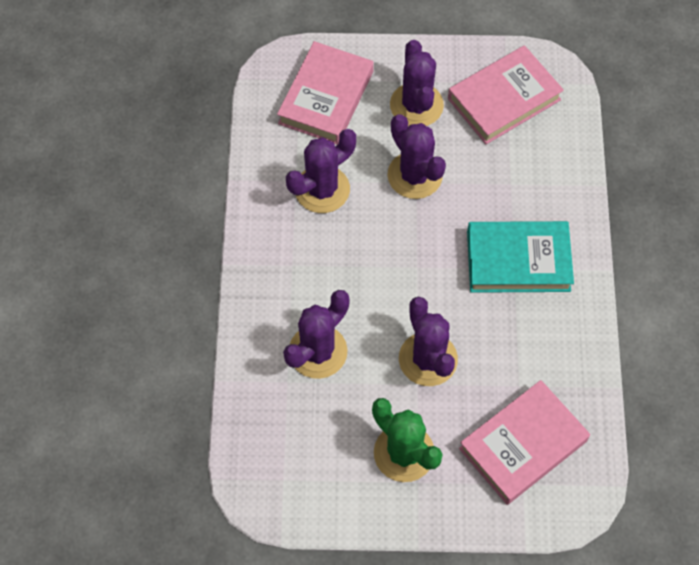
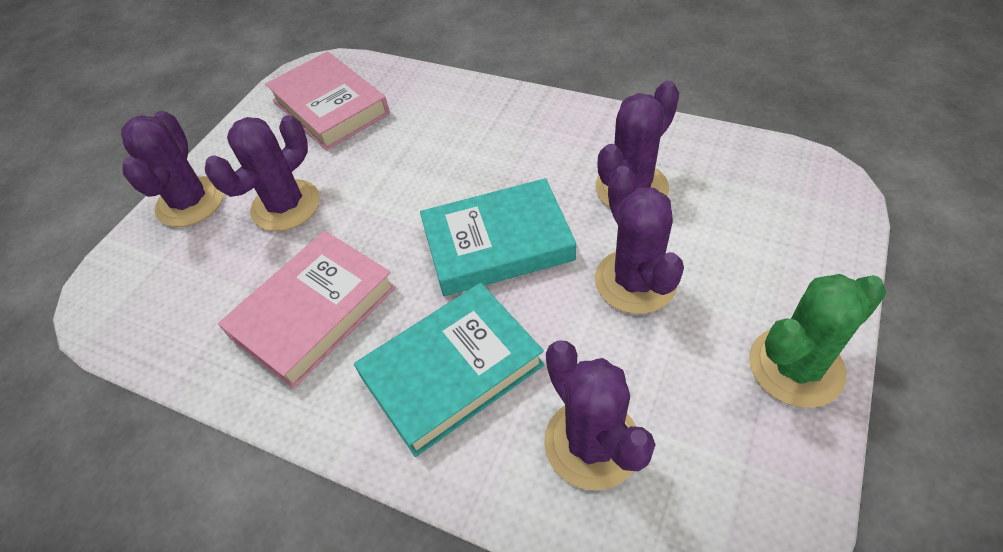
pink book: 3 -> 2
turquoise book: 1 -> 2

